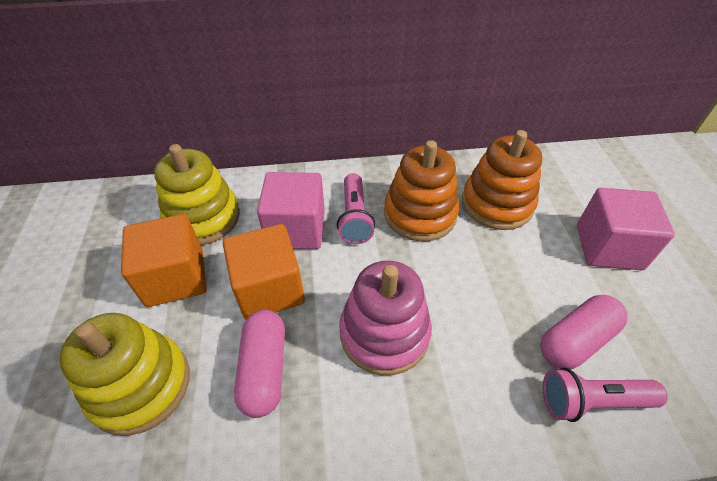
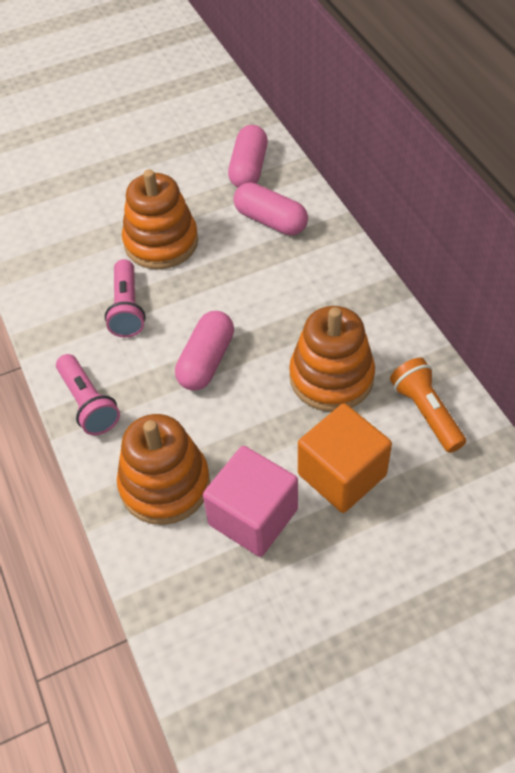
orange cube: 2 -> 1
orange flashlight: 0 -> 1
orange stacking toy: 2 -> 3
pink capsule: 2 -> 3
pink cube: 2 -> 1
pink stacking toy: 1 -> 0
yellow stacking toy: 2 -> 0

